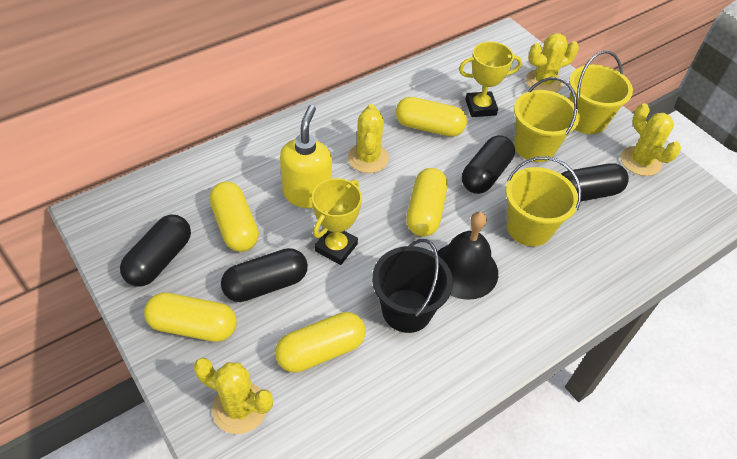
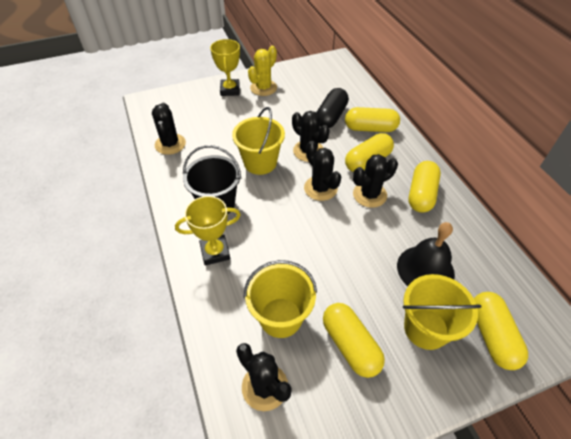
black cactus: 0 -> 5
black capsule: 4 -> 1
yellow cactus: 4 -> 1
yellow soap dispenser: 1 -> 0

